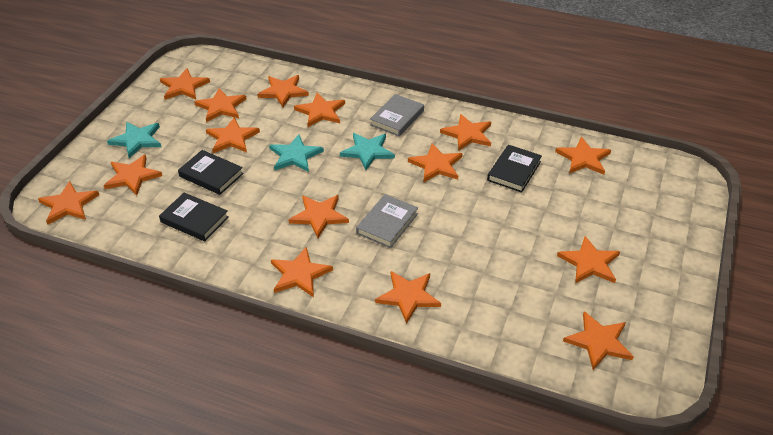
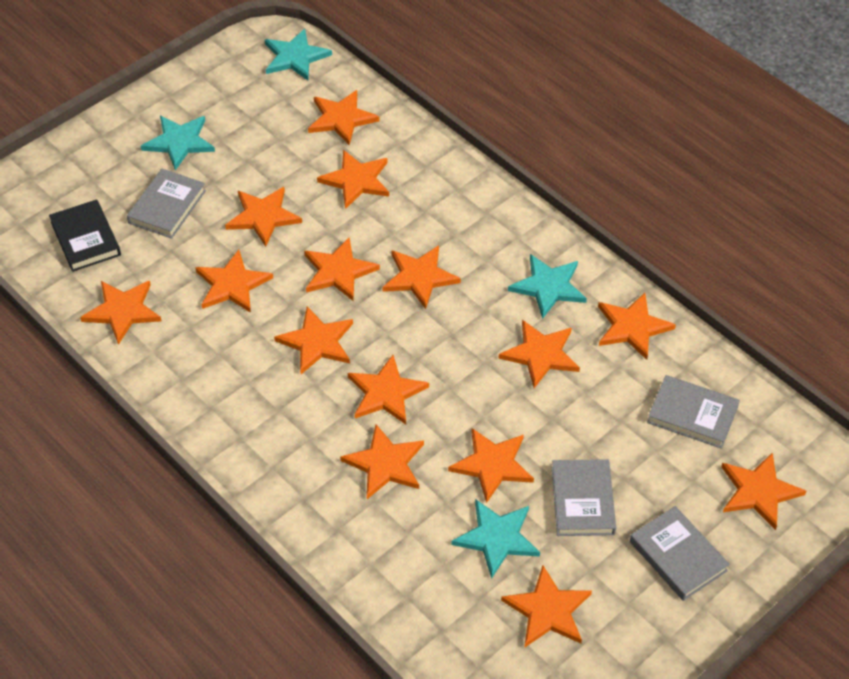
black book: 3 -> 1
grey book: 2 -> 4
turquoise star: 3 -> 4

